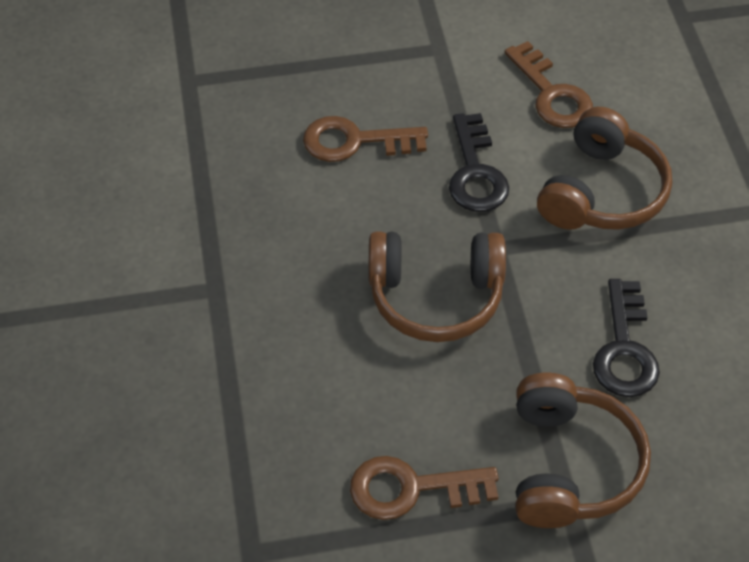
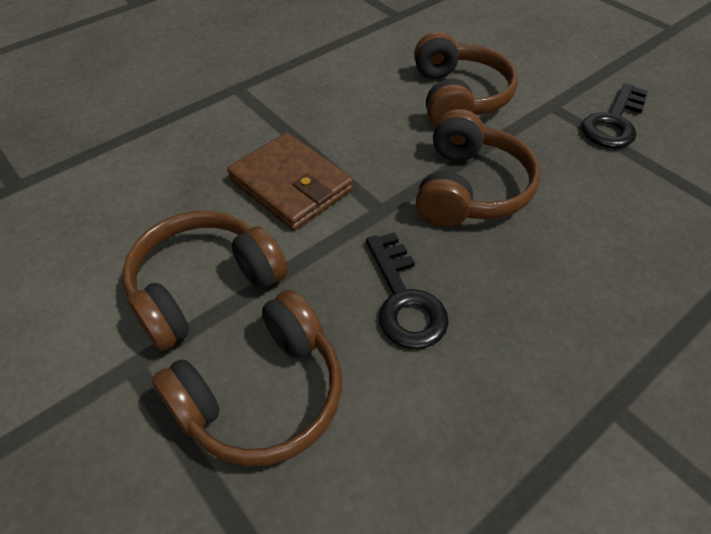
brown headphones: 3 -> 4
brown key: 3 -> 0
brown wallet: 0 -> 1

